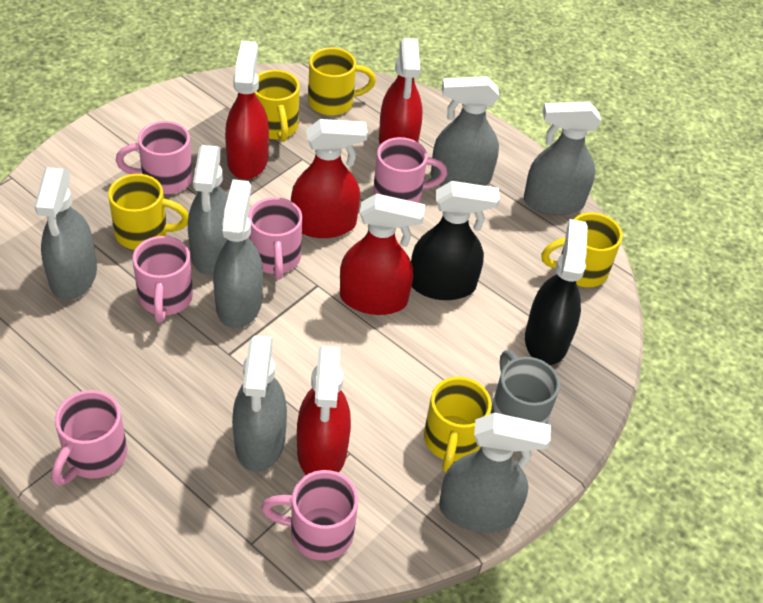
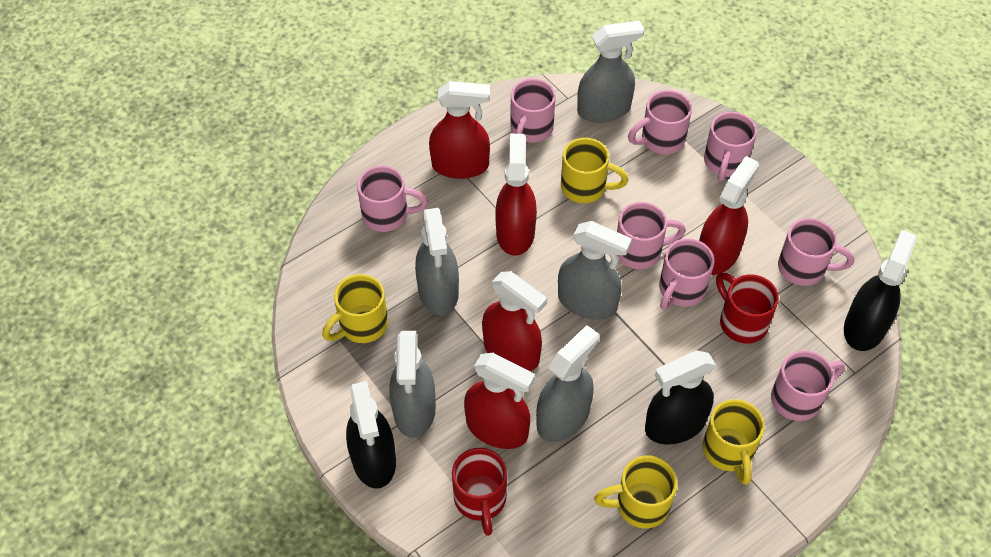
black spray bottle: 2 -> 3
grey mug: 1 -> 0
grey spray bottle: 7 -> 5
pink mug: 6 -> 8
red mug: 0 -> 2
yellow mug: 5 -> 4

